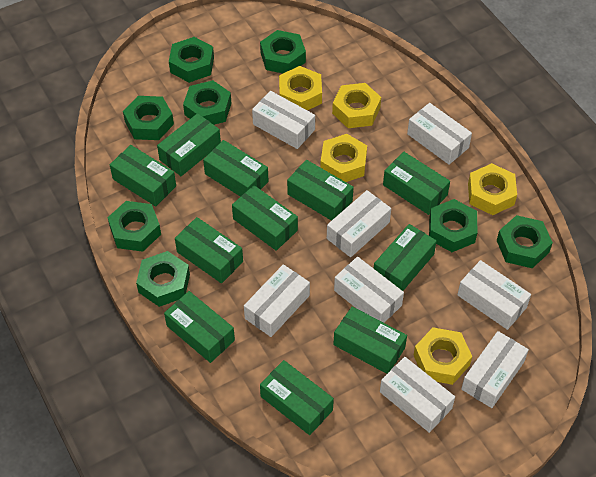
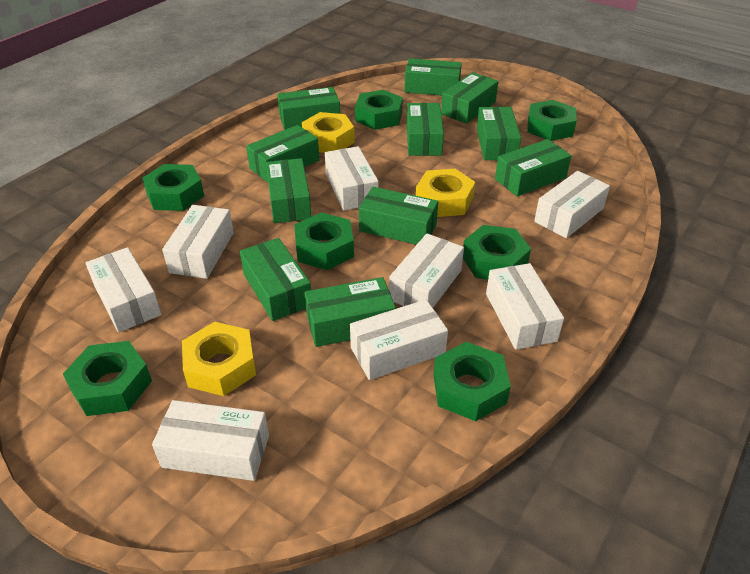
green nut: 8 -> 7
yellow nut: 5 -> 3

